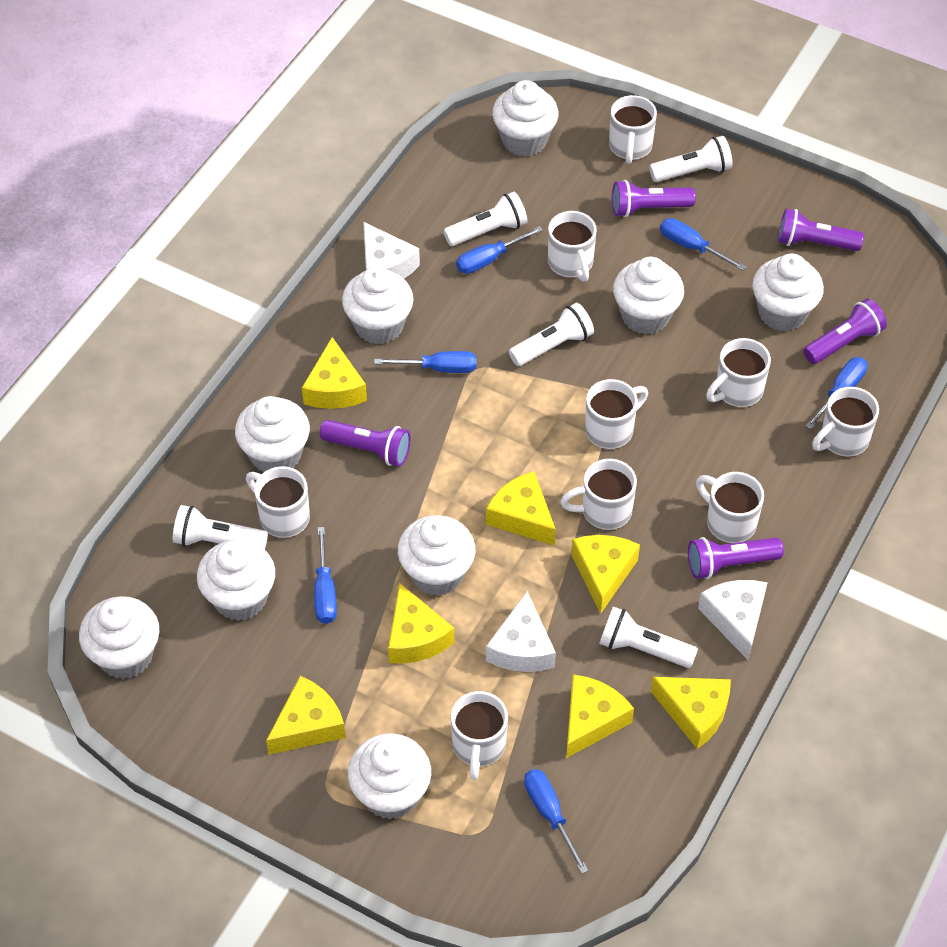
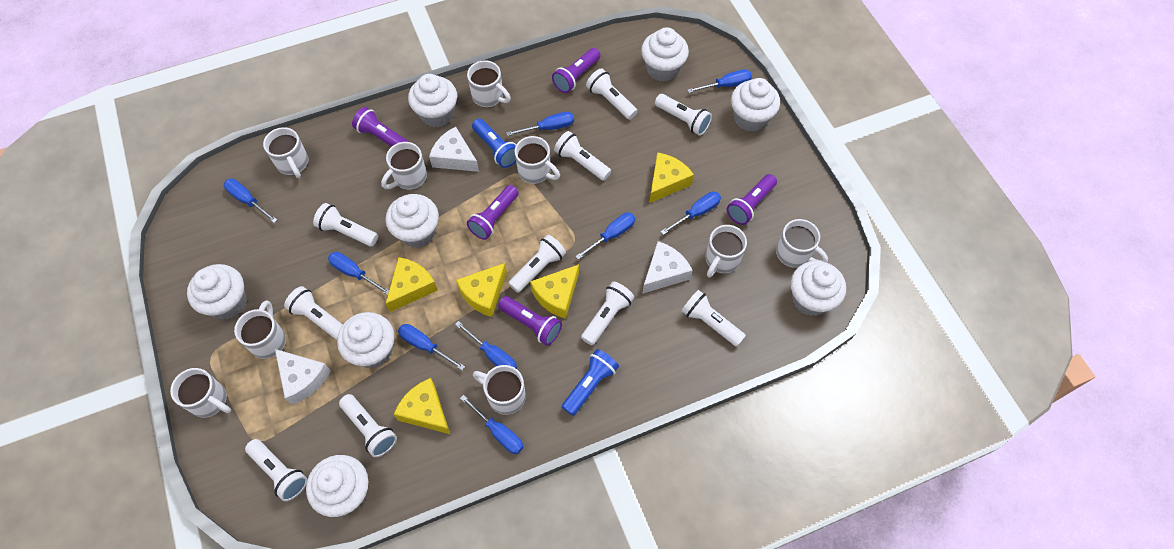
blue flashlight: 0 -> 2
blue screwdriver: 6 -> 9
white cupcake: 9 -> 8
white flashlight: 5 -> 10
yellow cheese: 7 -> 5

